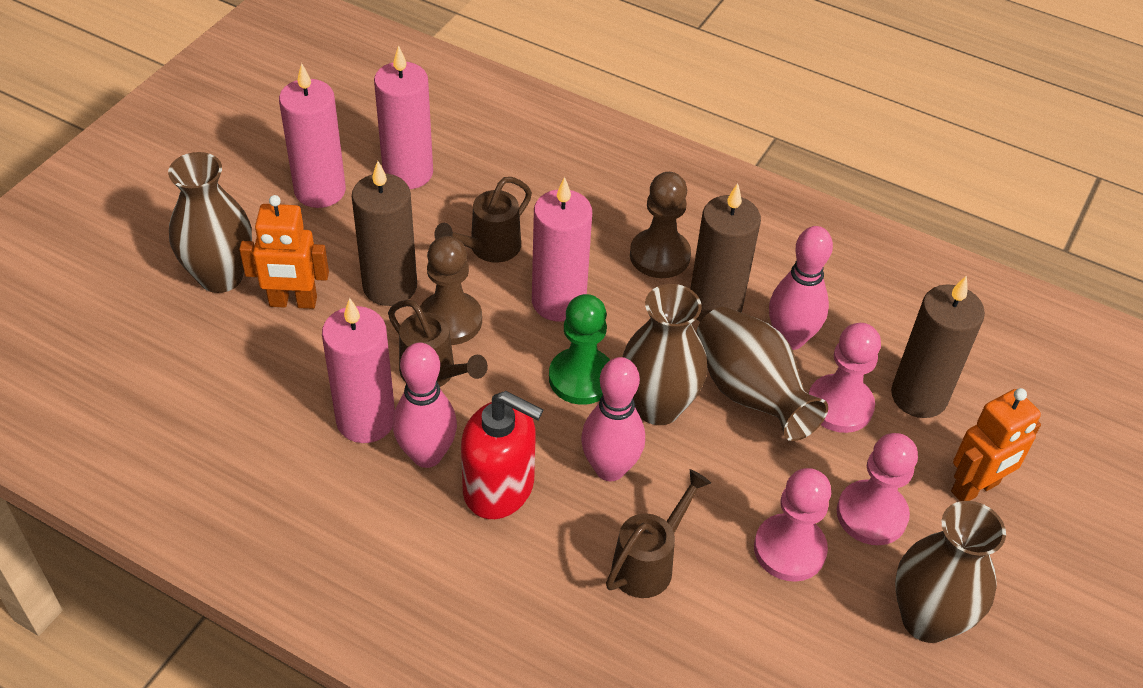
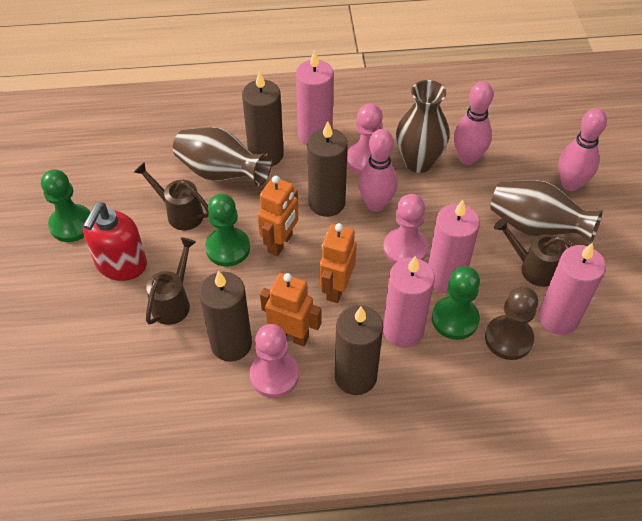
brown candle: 3 -> 4
brown pawn: 2 -> 1
brown vase: 4 -> 3
green pawn: 1 -> 3
orange robot: 2 -> 3

